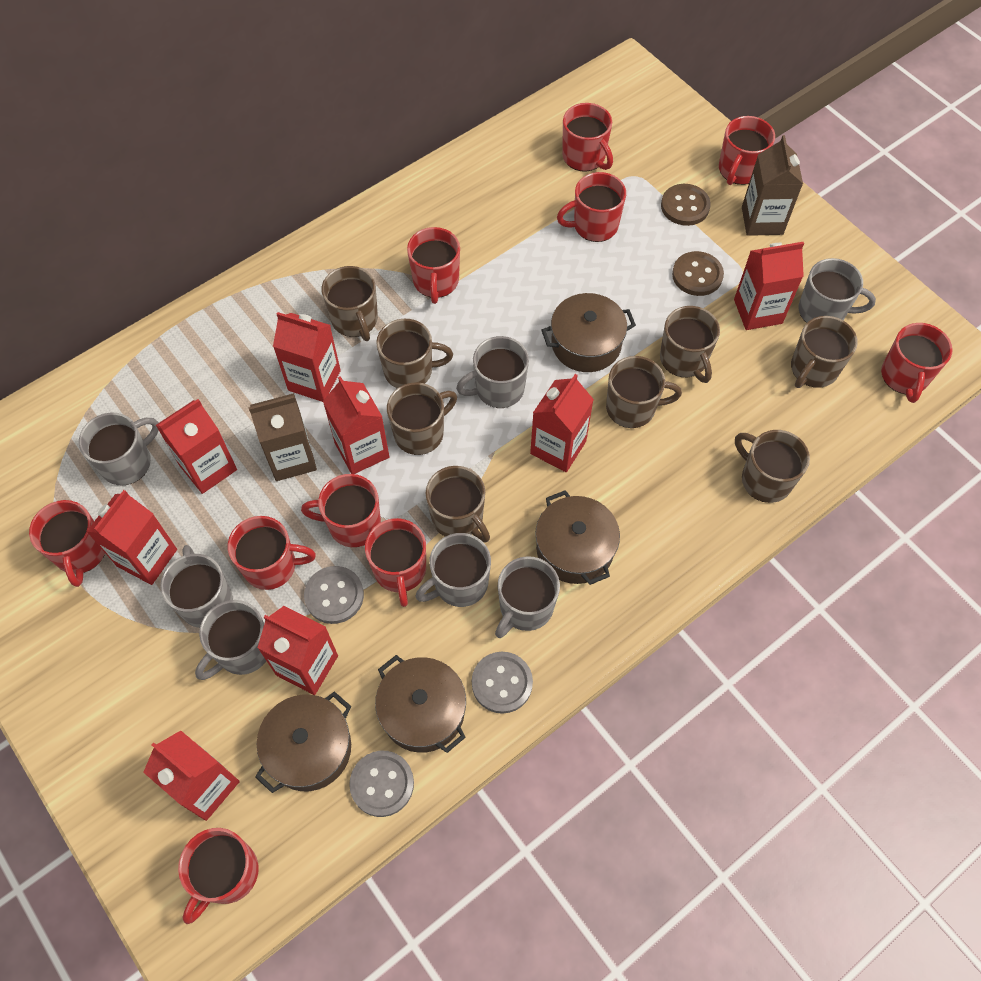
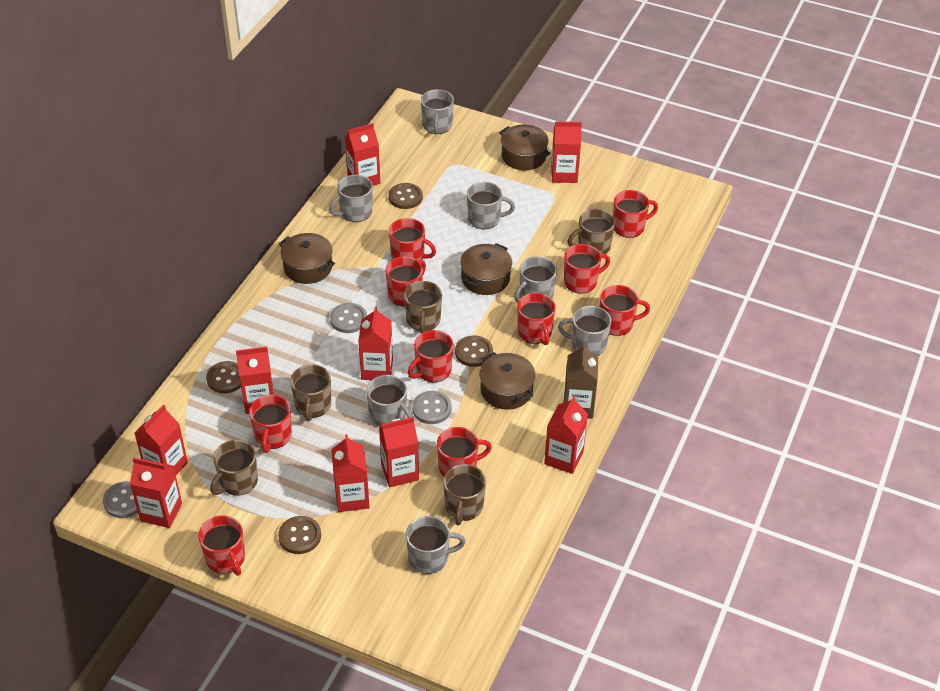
brown button: 2 -> 4
brown carton: 2 -> 1
brown mug: 8 -> 5
red carton: 8 -> 9

